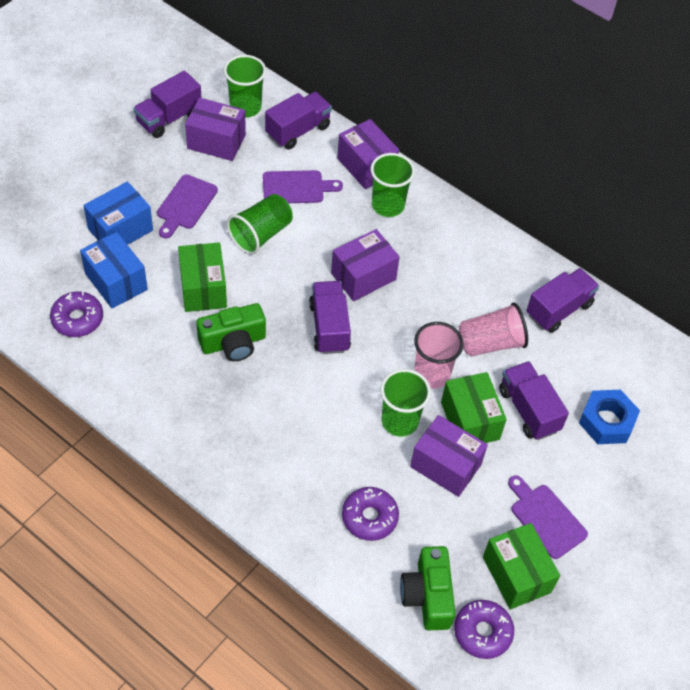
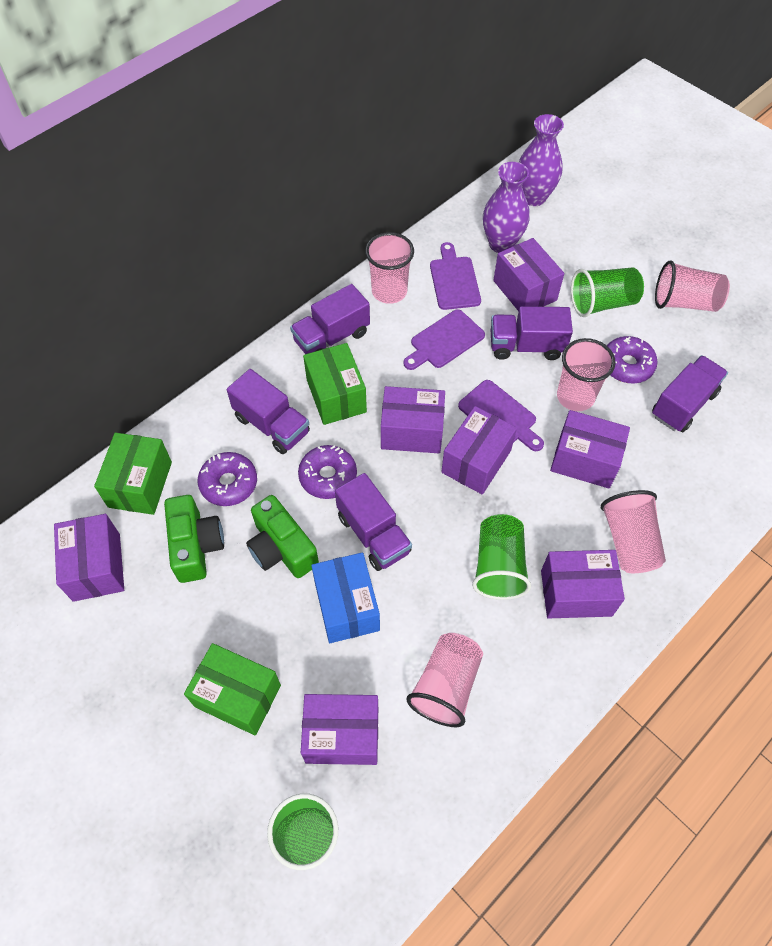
blue box: 2 -> 1
blue nut: 1 -> 0
green cup: 4 -> 3
pink cup: 2 -> 5
purple box: 4 -> 7
purple vase: 0 -> 2

